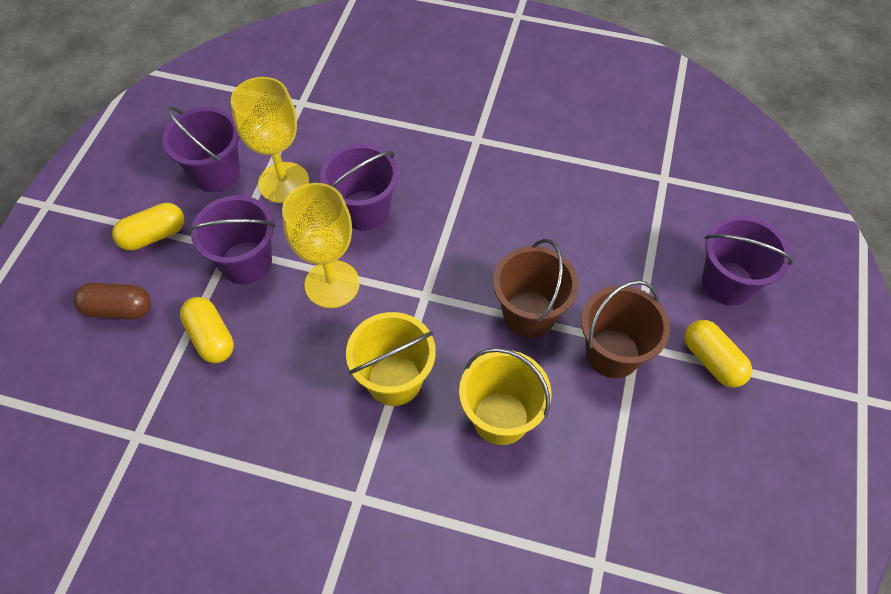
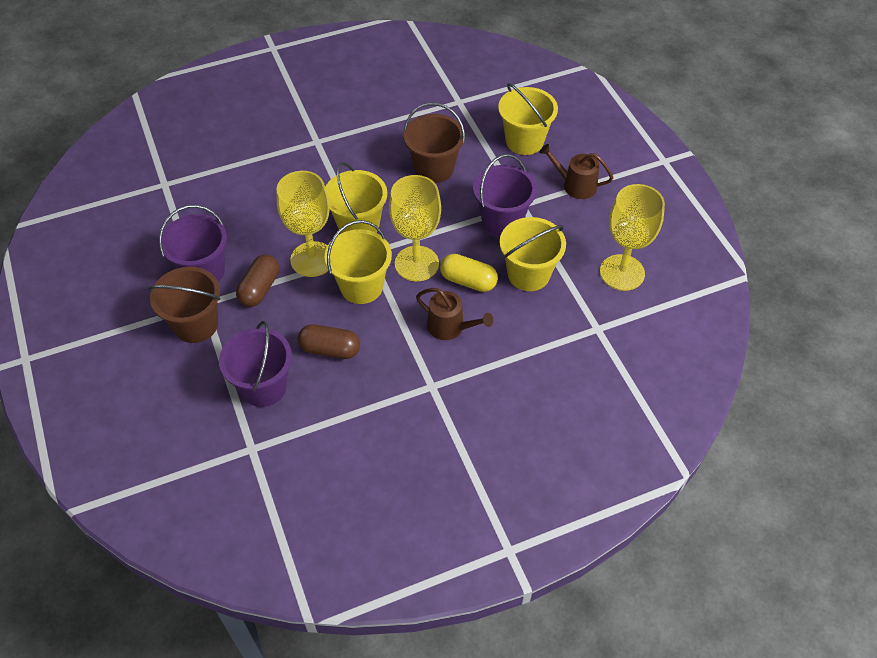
brown capsule: 1 -> 2
brown watering can: 0 -> 2
purple bucket: 4 -> 3
yellow bucket: 2 -> 4
yellow capsule: 3 -> 1
yellow goblet: 2 -> 3

